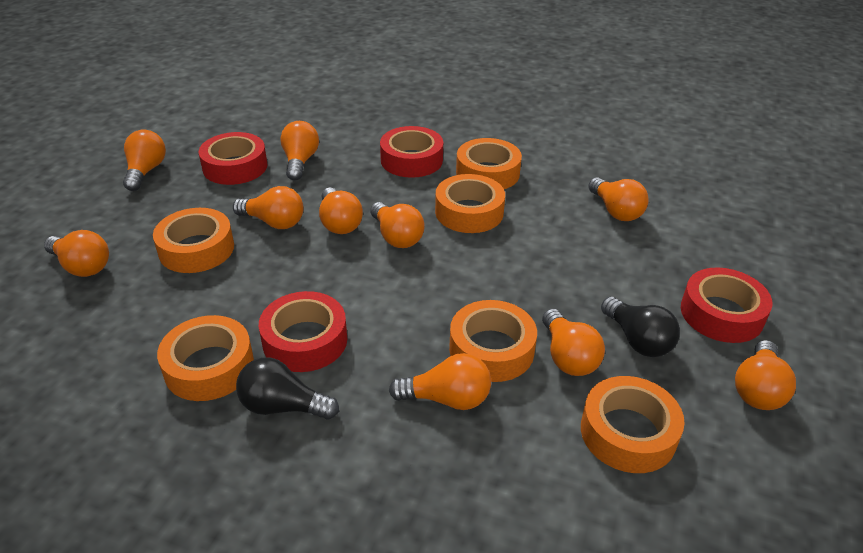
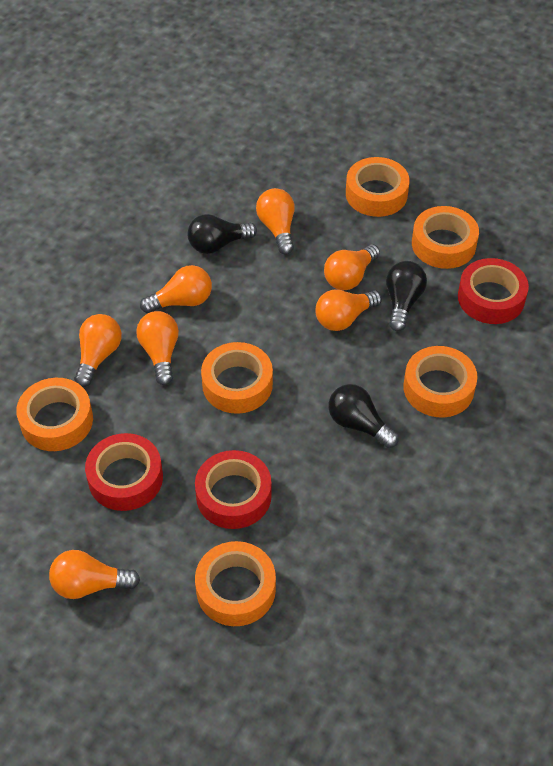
black light bulb: 2 -> 3
orange light bulb: 10 -> 7
red tape: 4 -> 3

